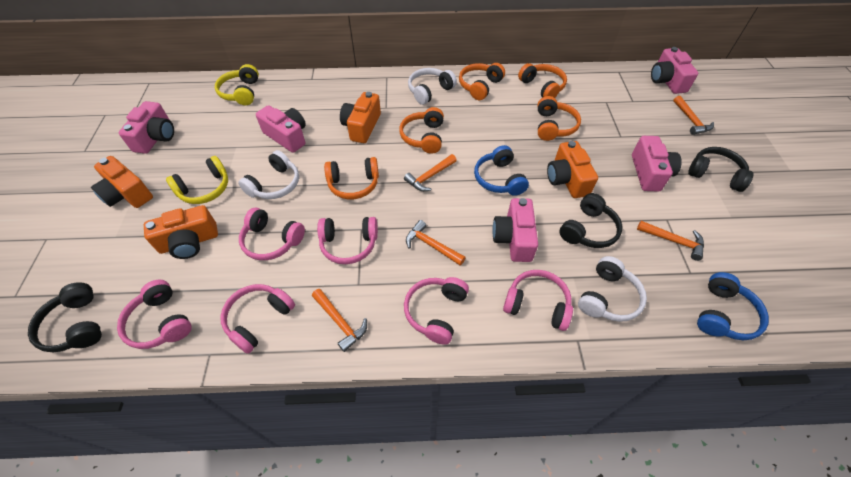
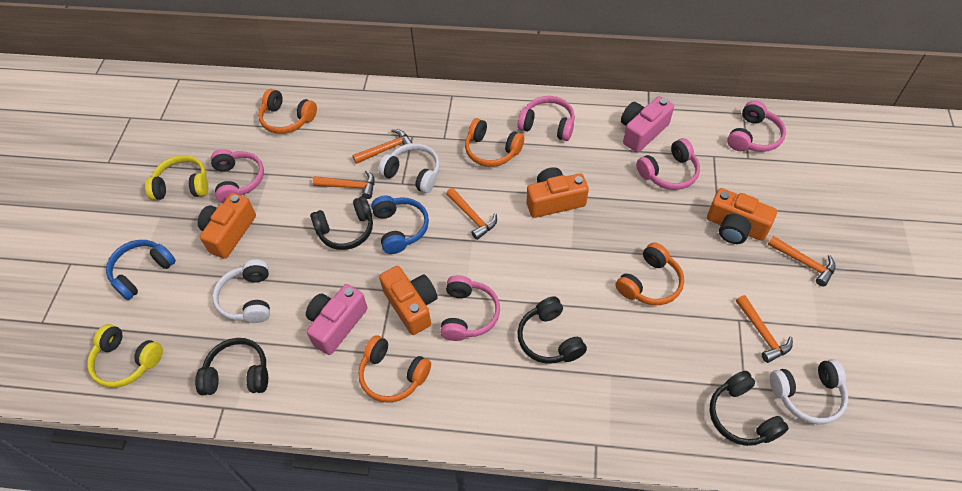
black headphones: 3 -> 4
orange headphones: 5 -> 4
pink camera: 5 -> 2
pink headphones: 6 -> 5

